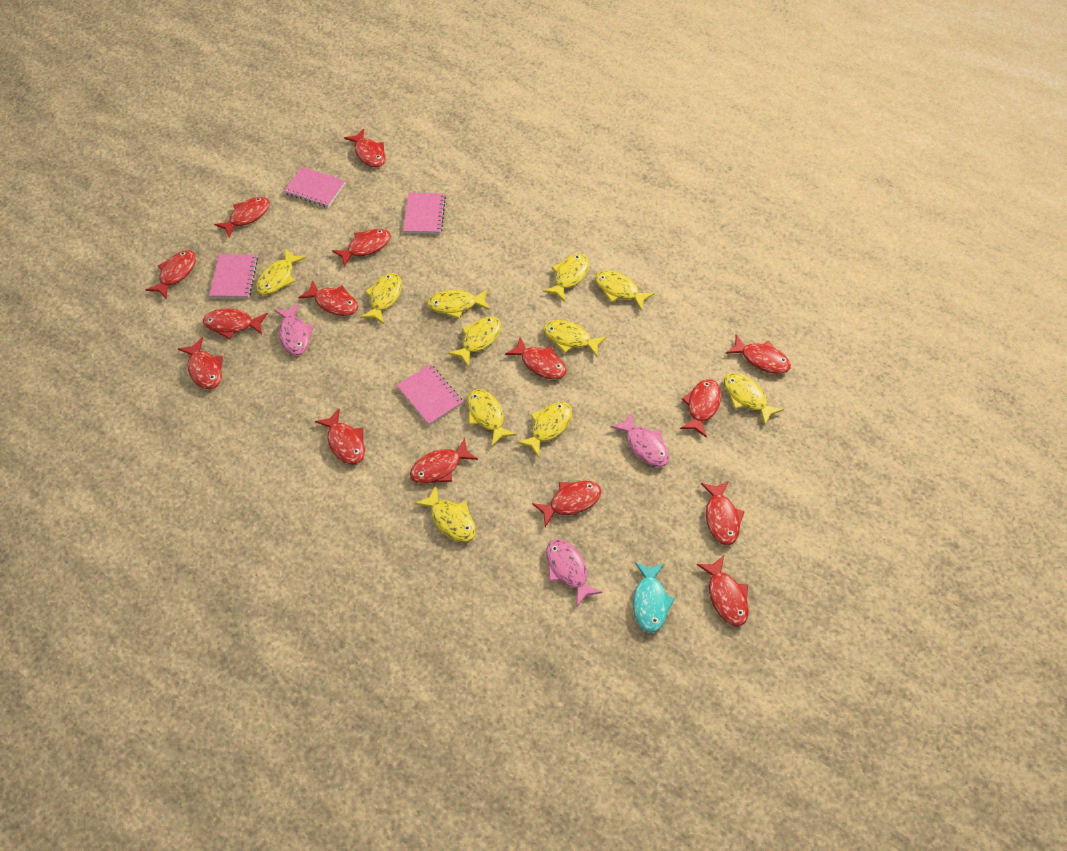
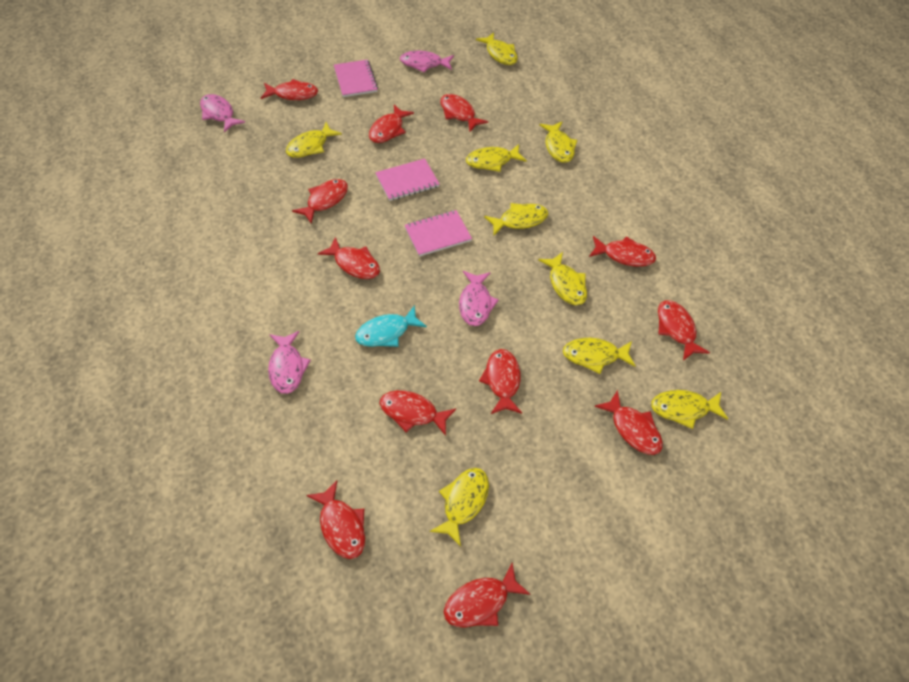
pink fish: 3 -> 4
pink notebook: 4 -> 3
red fish: 15 -> 12
yellow fish: 11 -> 9

